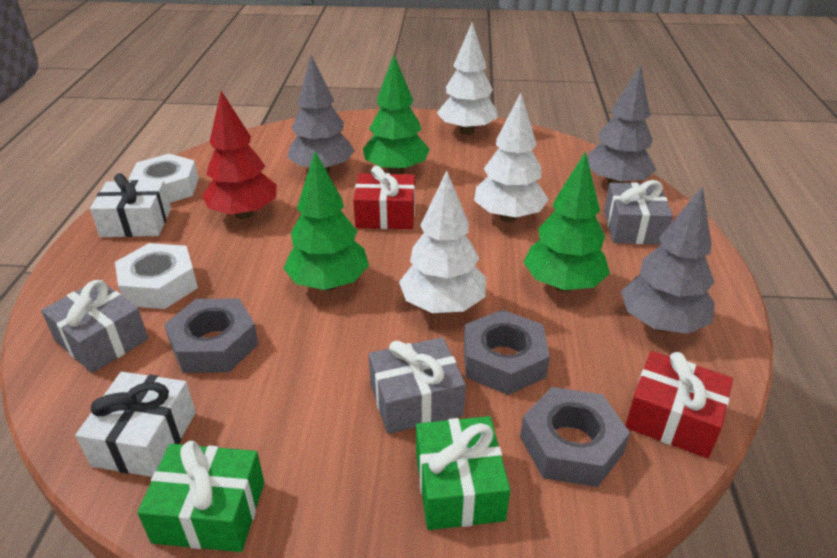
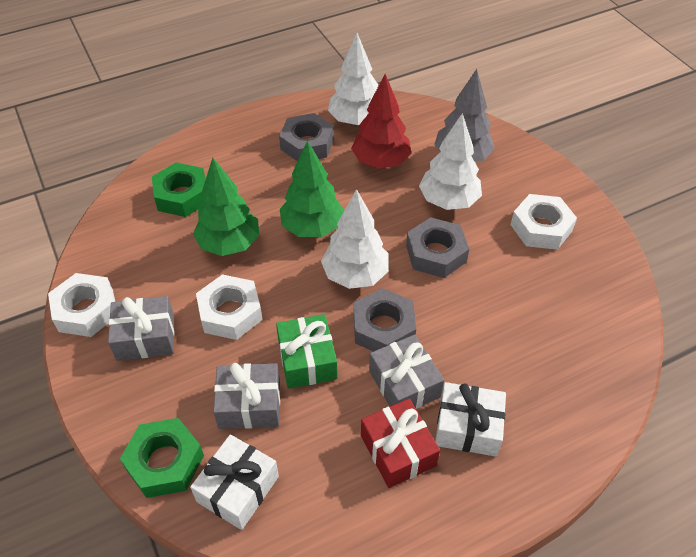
green gift: 2 -> 1
green nut: 0 -> 2
green tree: 3 -> 2
grey tree: 3 -> 1
red gift: 2 -> 1
white nut: 2 -> 3

